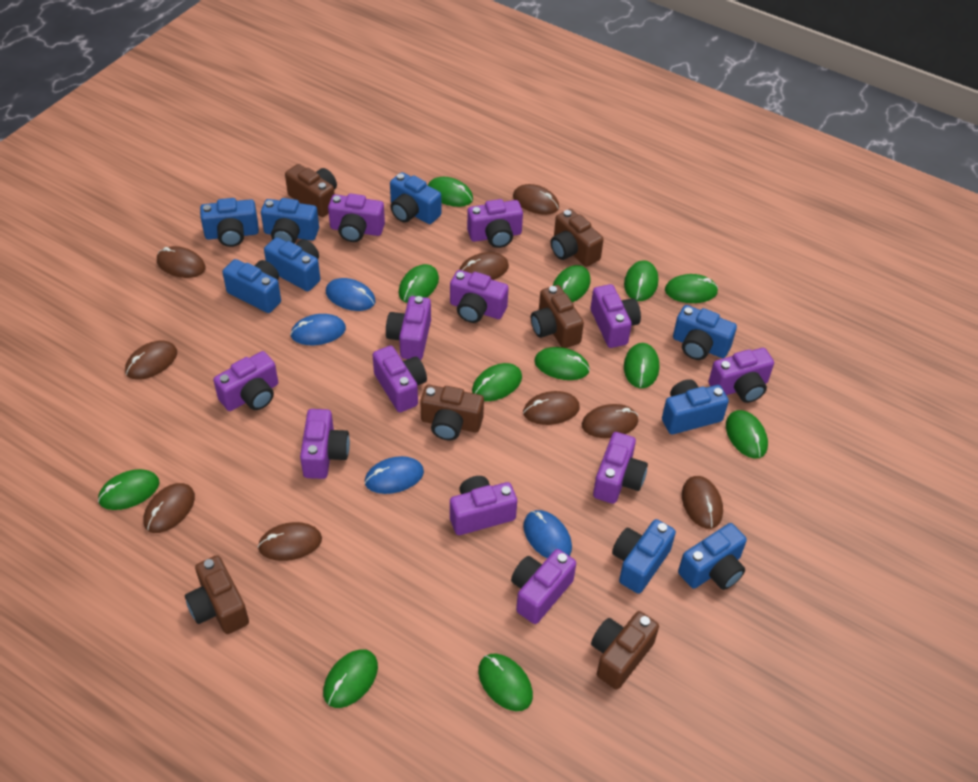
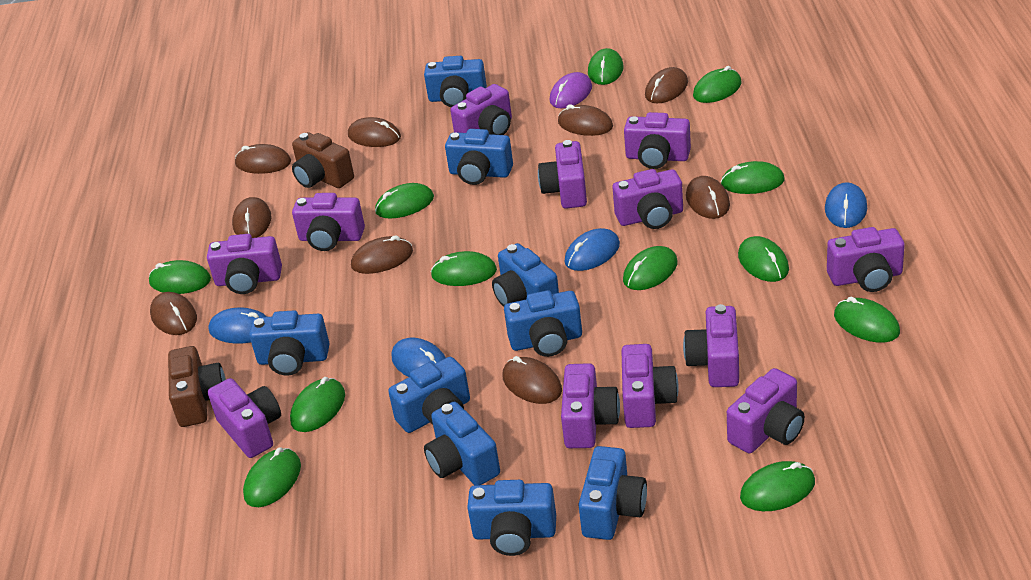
brown camera: 6 -> 2
purple mouse: 0 -> 1

